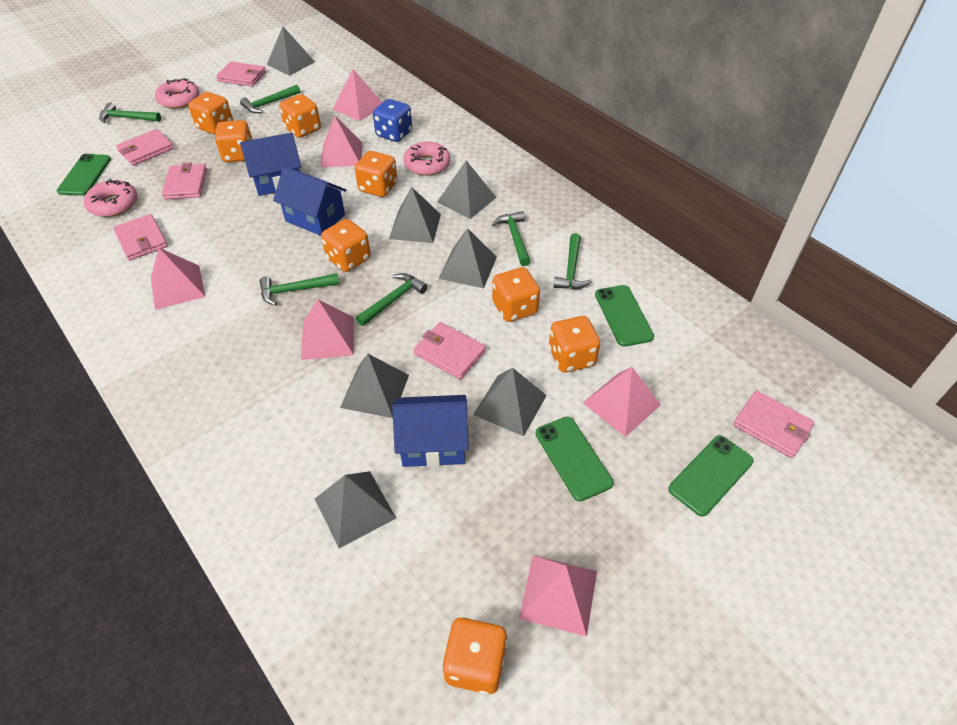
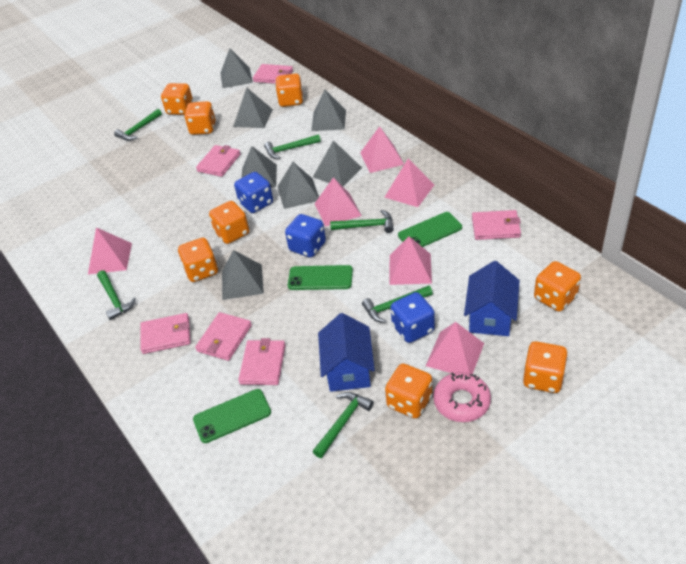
blue dice: 1 -> 3
blue house: 3 -> 2
green phone: 4 -> 3
pink donut: 3 -> 1

